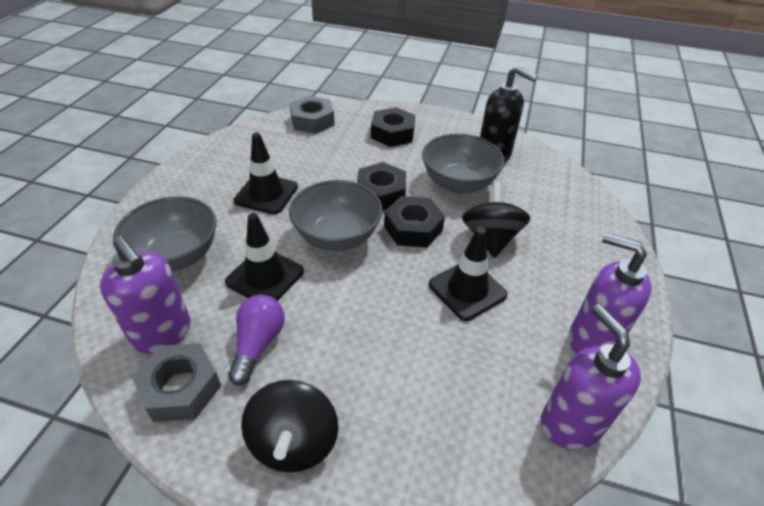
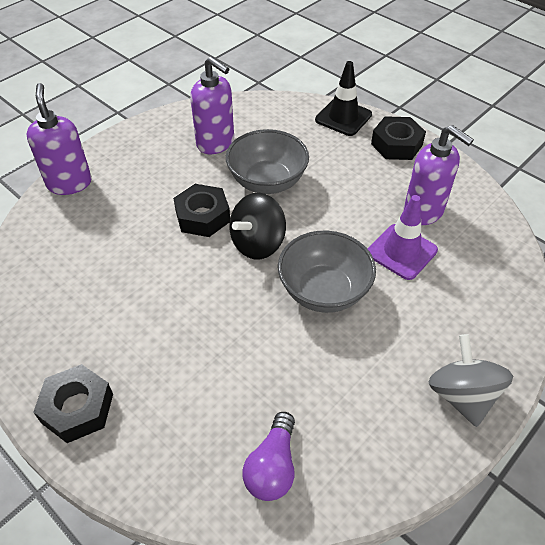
black soap dispenser: 1 -> 0
black spinning top: 2 -> 1
black traffic cone: 3 -> 1
grey bowl: 3 -> 2
grey nut: 2 -> 0
grey spinning top: 0 -> 1
purple traffic cone: 0 -> 1

